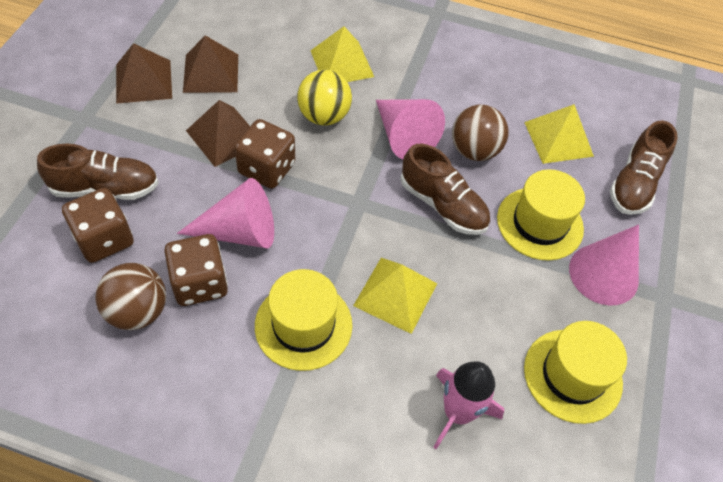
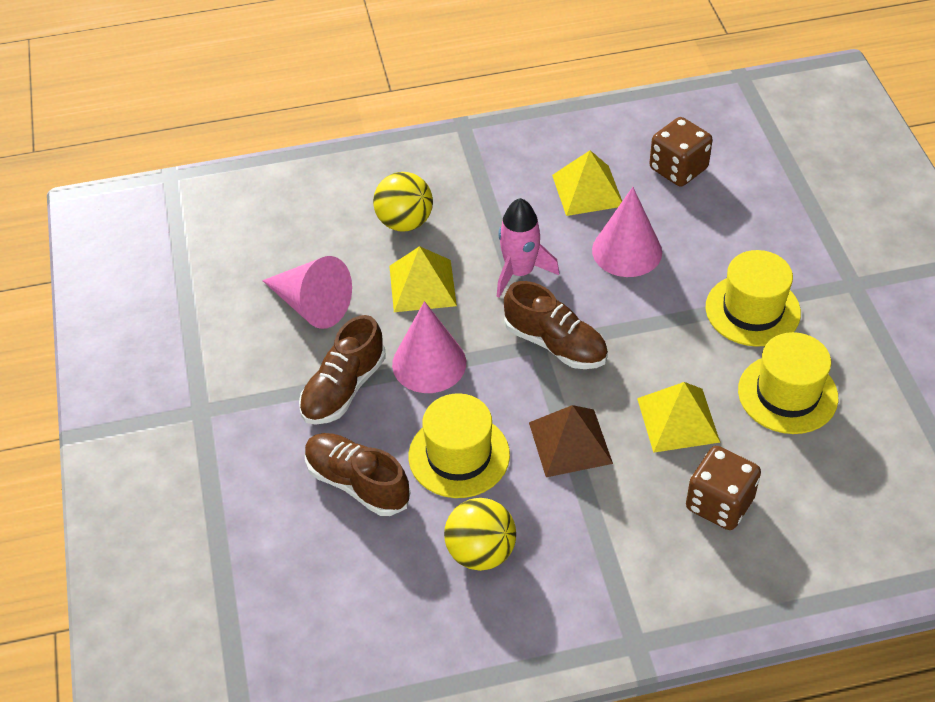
brown ball: 2 -> 0
brown dice: 3 -> 2
brown pyramid: 3 -> 1
yellow ball: 1 -> 2

